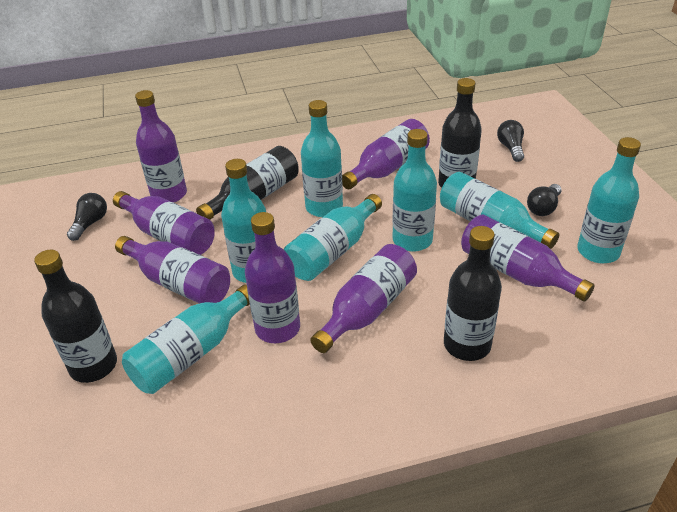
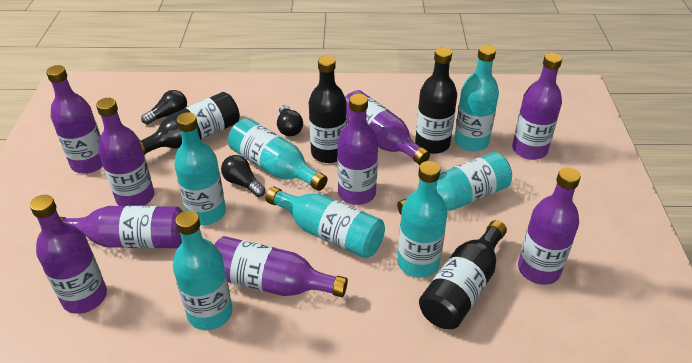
purple bottle: 7 -> 9

